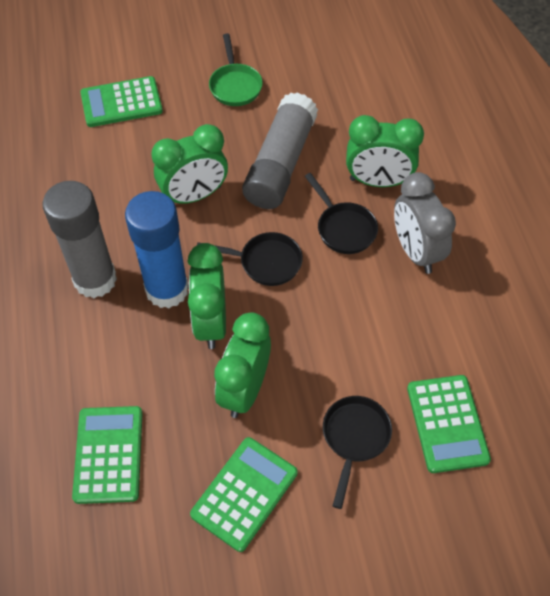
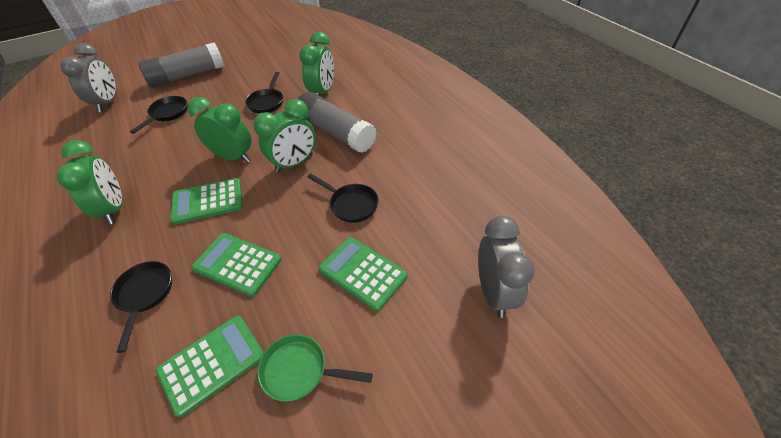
black pan: 3 -> 4
blue glue stick: 1 -> 0
grey clock: 1 -> 2

